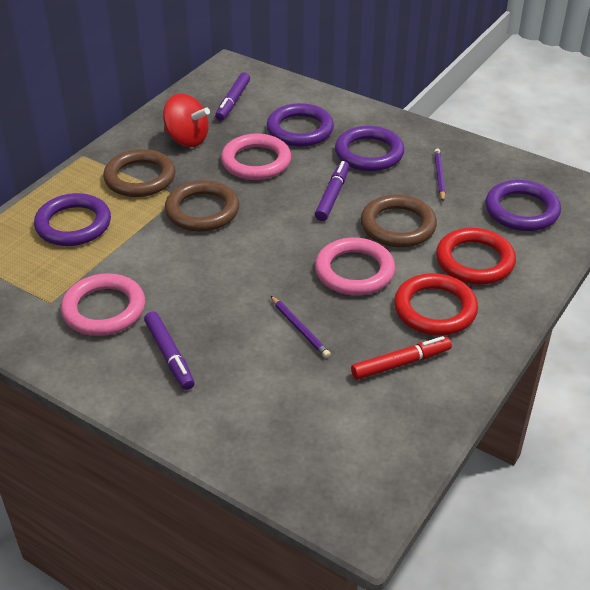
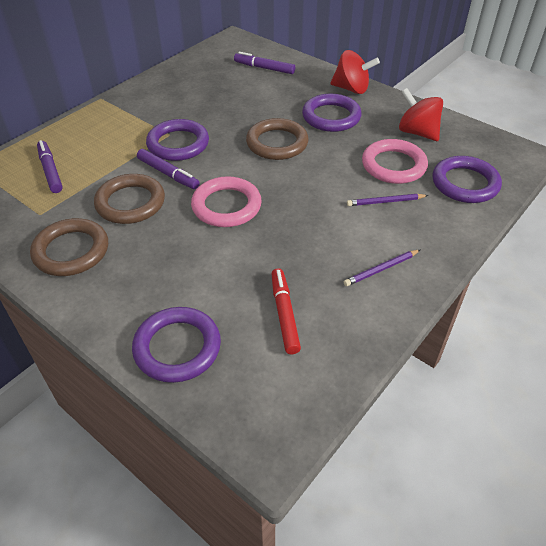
pink ring: 3 -> 2
red ring: 2 -> 0
red spinning top: 1 -> 2

